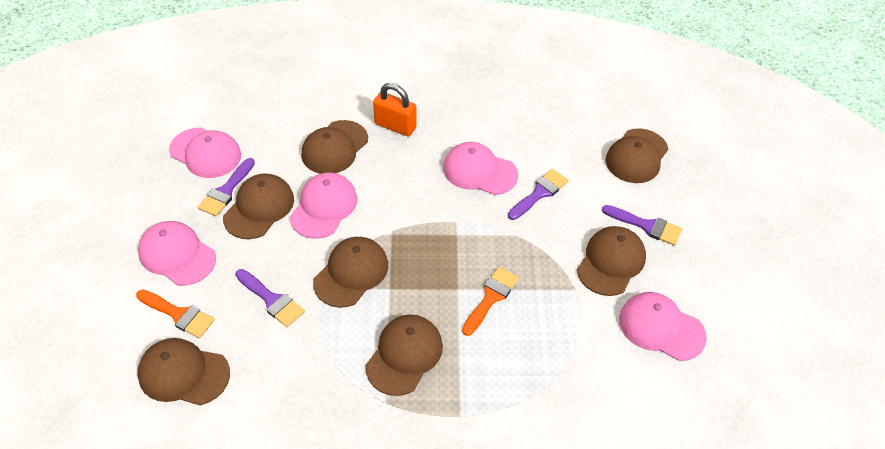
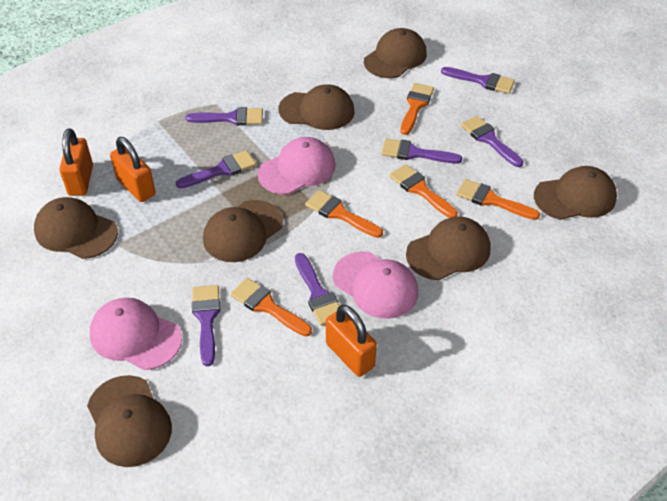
orange brush: 2 -> 5
orange padlock: 1 -> 3
pink cap: 5 -> 3
purple brush: 4 -> 7

